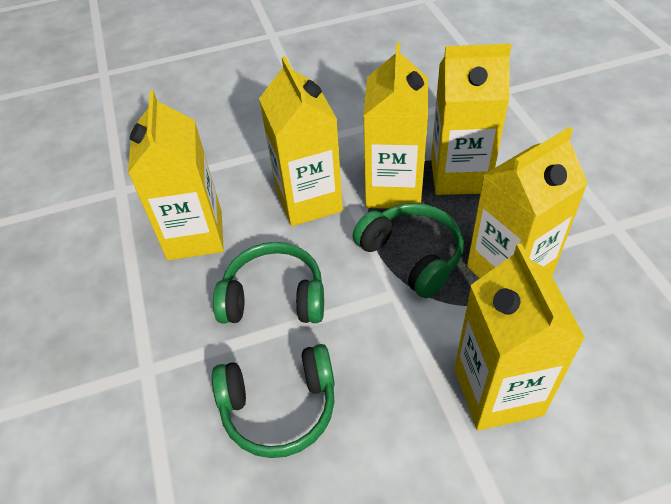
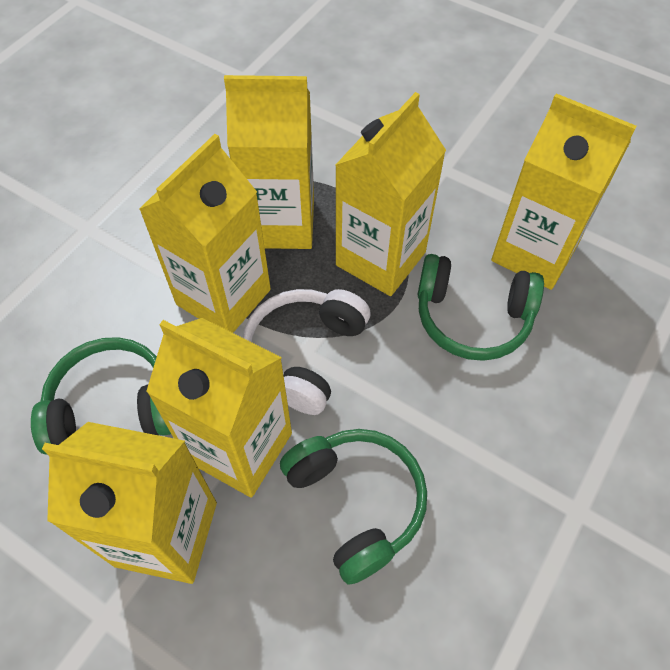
white headphones: 0 -> 1

